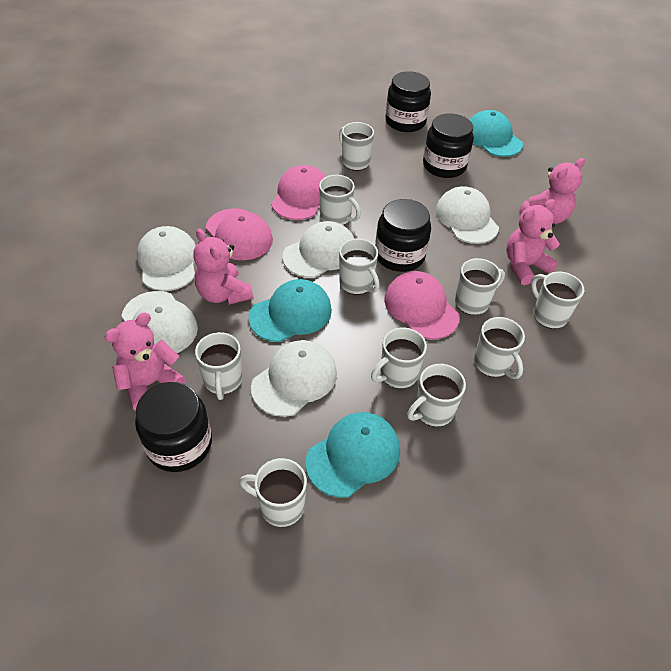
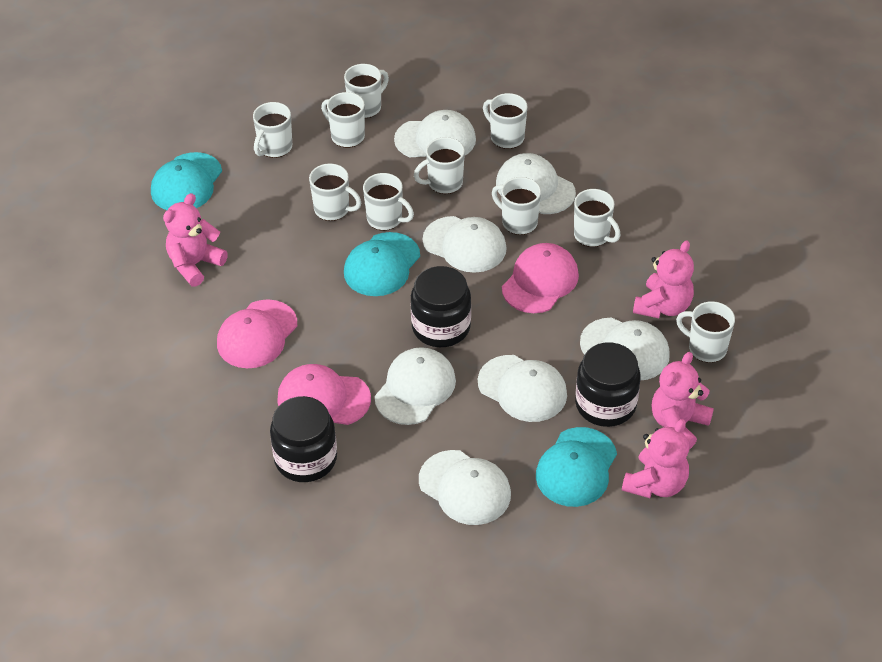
black jar: 4 -> 3
white cap: 5 -> 7

